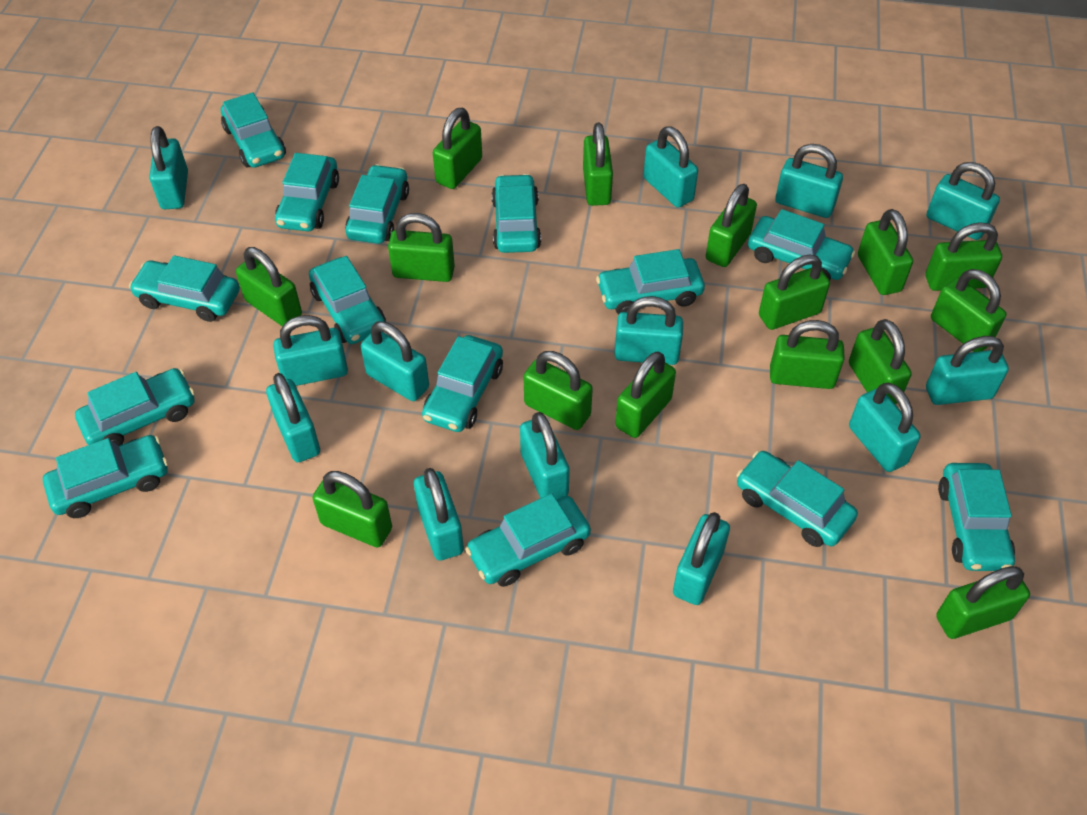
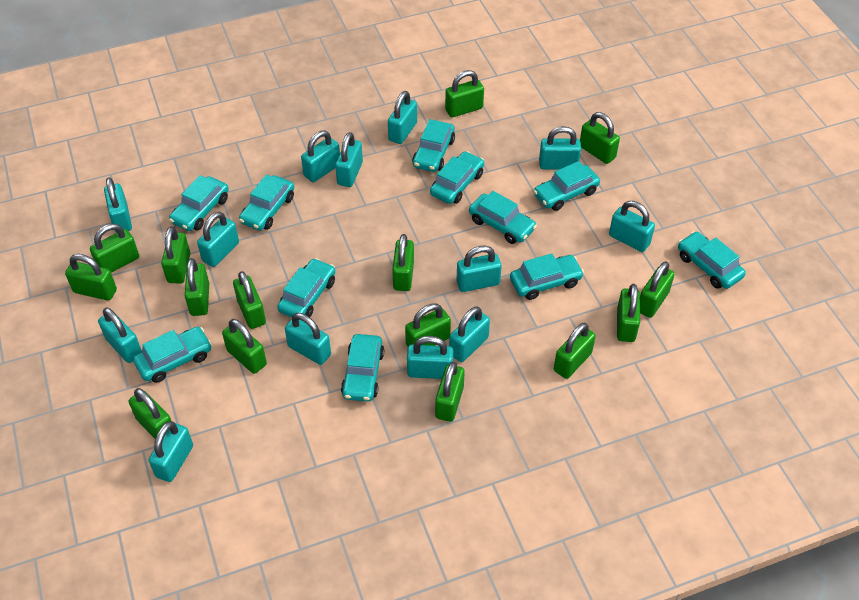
turquoise car: 14 -> 11

